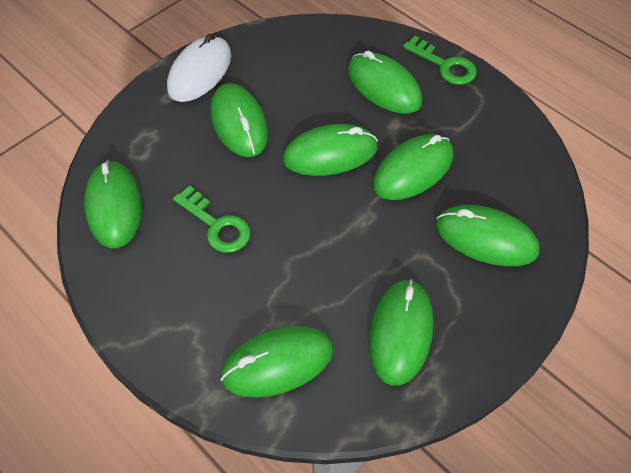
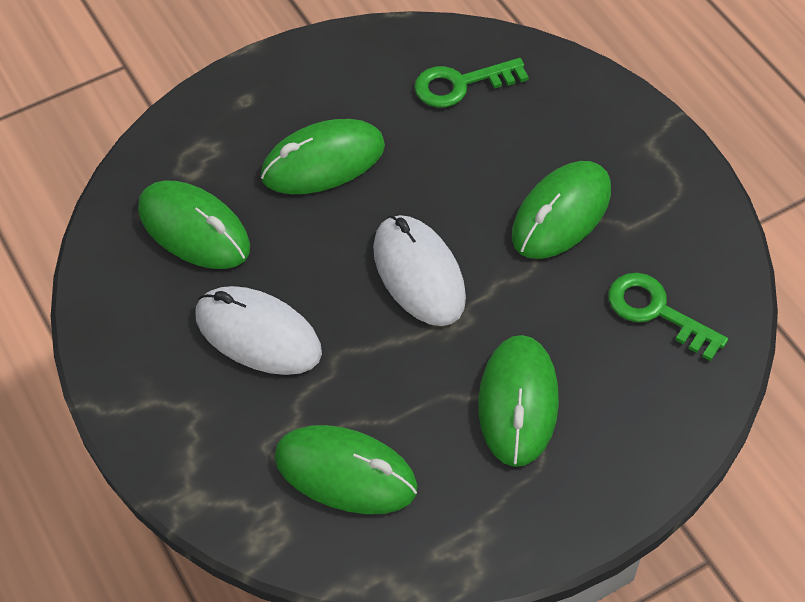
green mouse: 8 -> 5
white mouse: 1 -> 2

